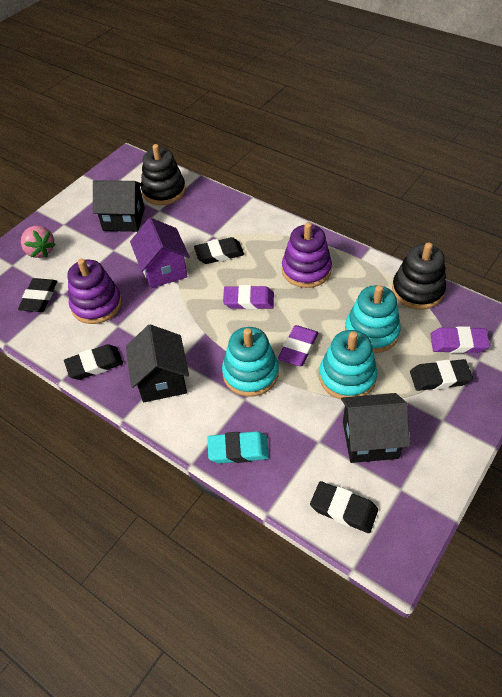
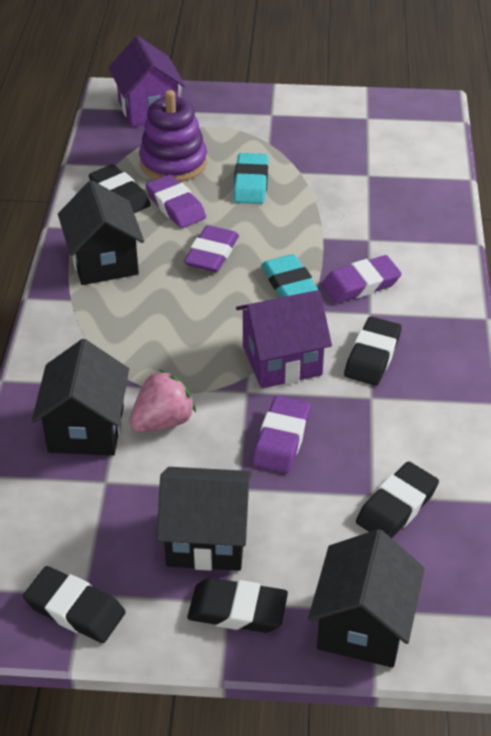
black house: 3 -> 4
black stacking toy: 2 -> 0
purple eraser: 3 -> 4
purple house: 1 -> 2
purple stacking toy: 2 -> 1
turquoise eraser: 1 -> 2
turquoise stacking toy: 3 -> 0

